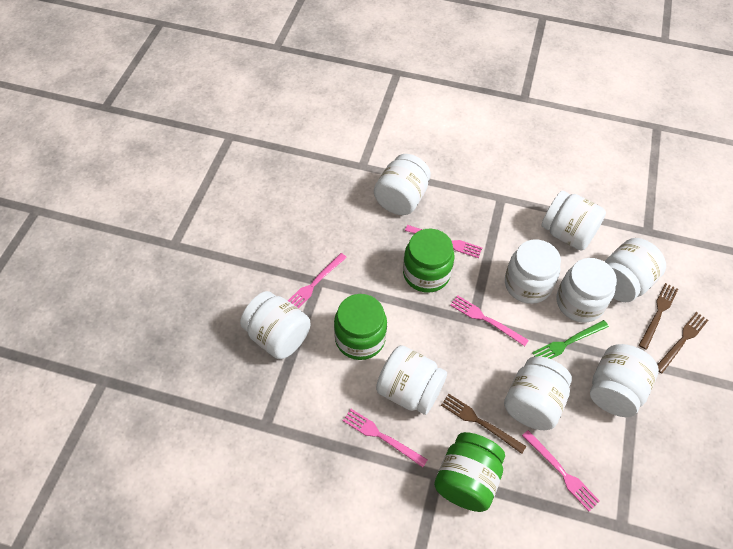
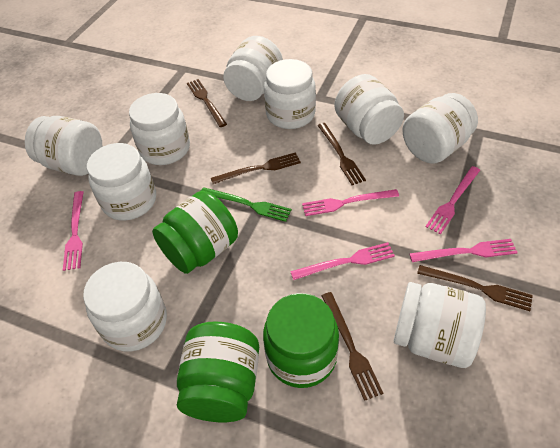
brown fork: 3 -> 5

